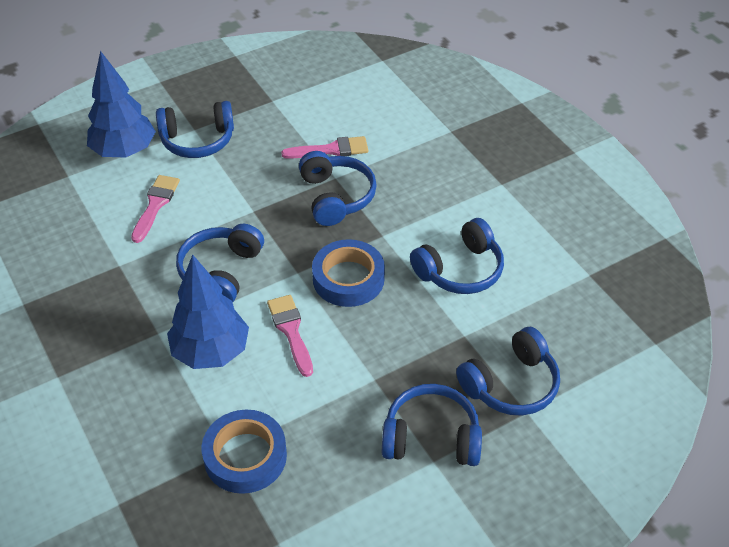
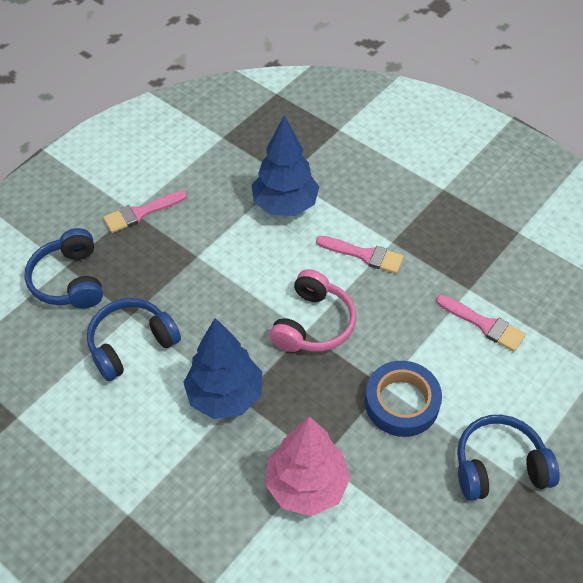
blue headphones: 6 -> 3
blue tape: 2 -> 1
pink headphones: 0 -> 1
pink tree: 0 -> 1

